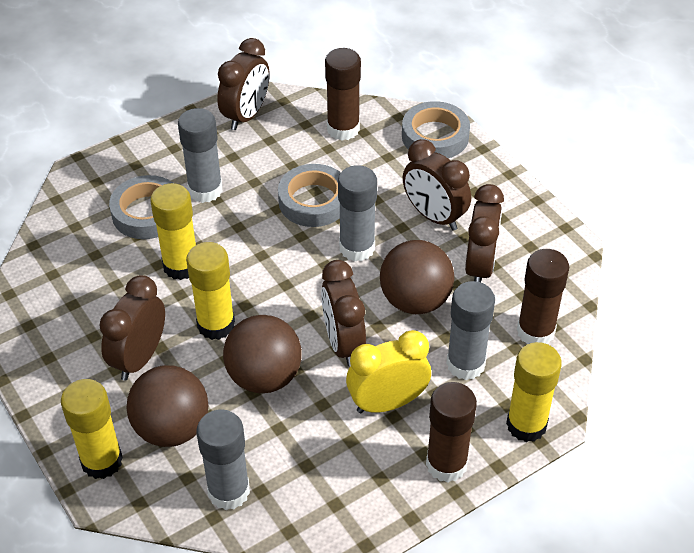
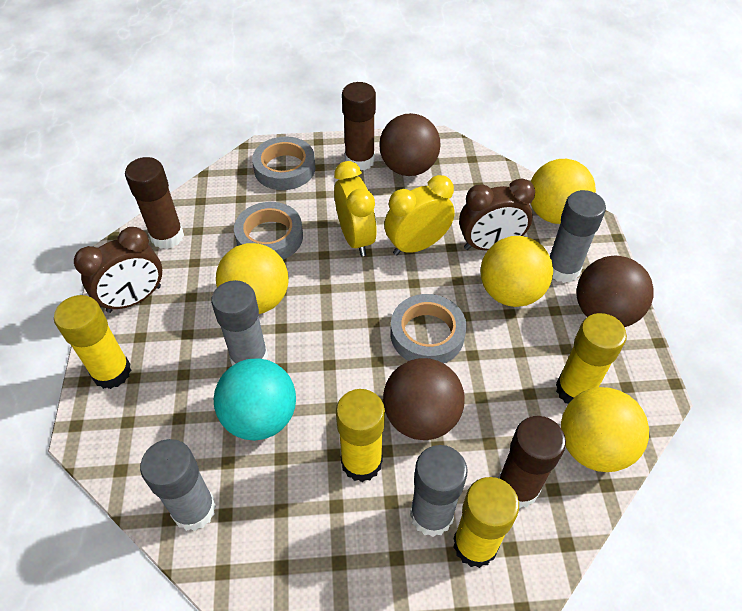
brown clock: 5 -> 2
turquoise ball: 0 -> 1
yellow ball: 0 -> 4
yellow clock: 1 -> 2

